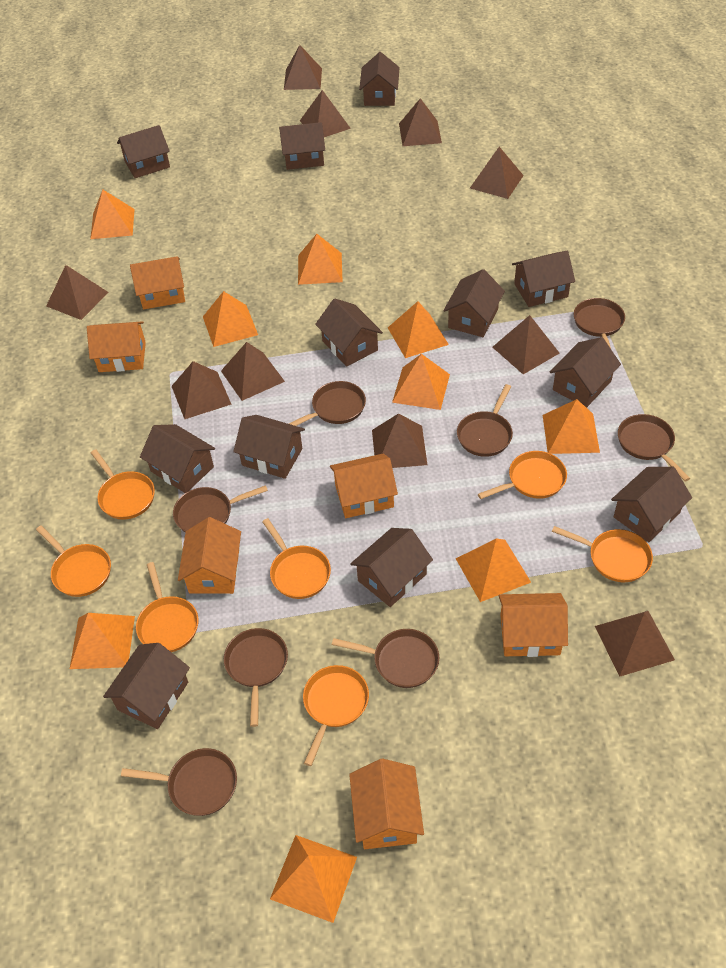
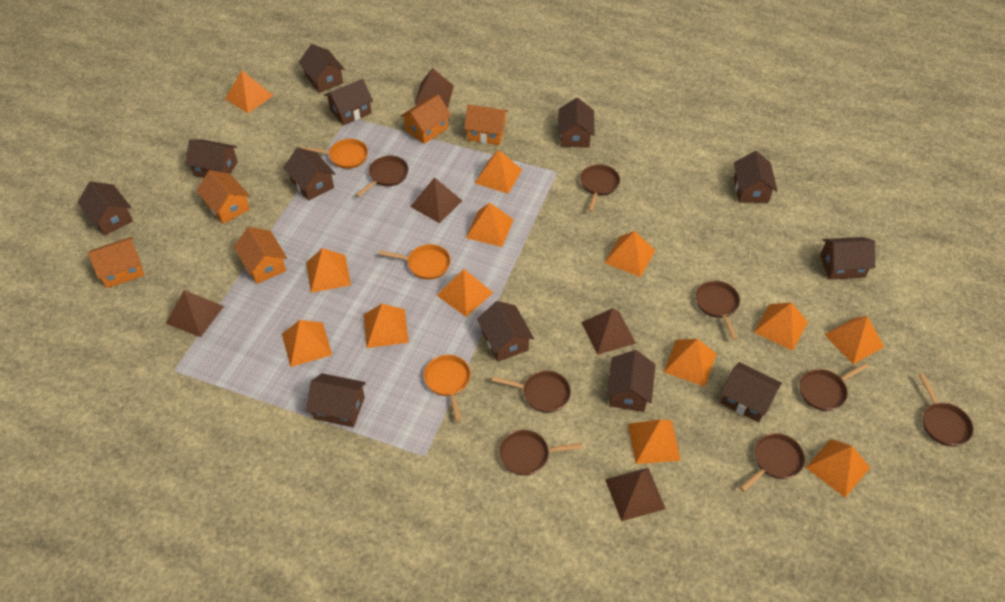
brown pyramid: 10 -> 5
orange house: 6 -> 5
orange pan: 7 -> 3
orange pyramid: 9 -> 13

